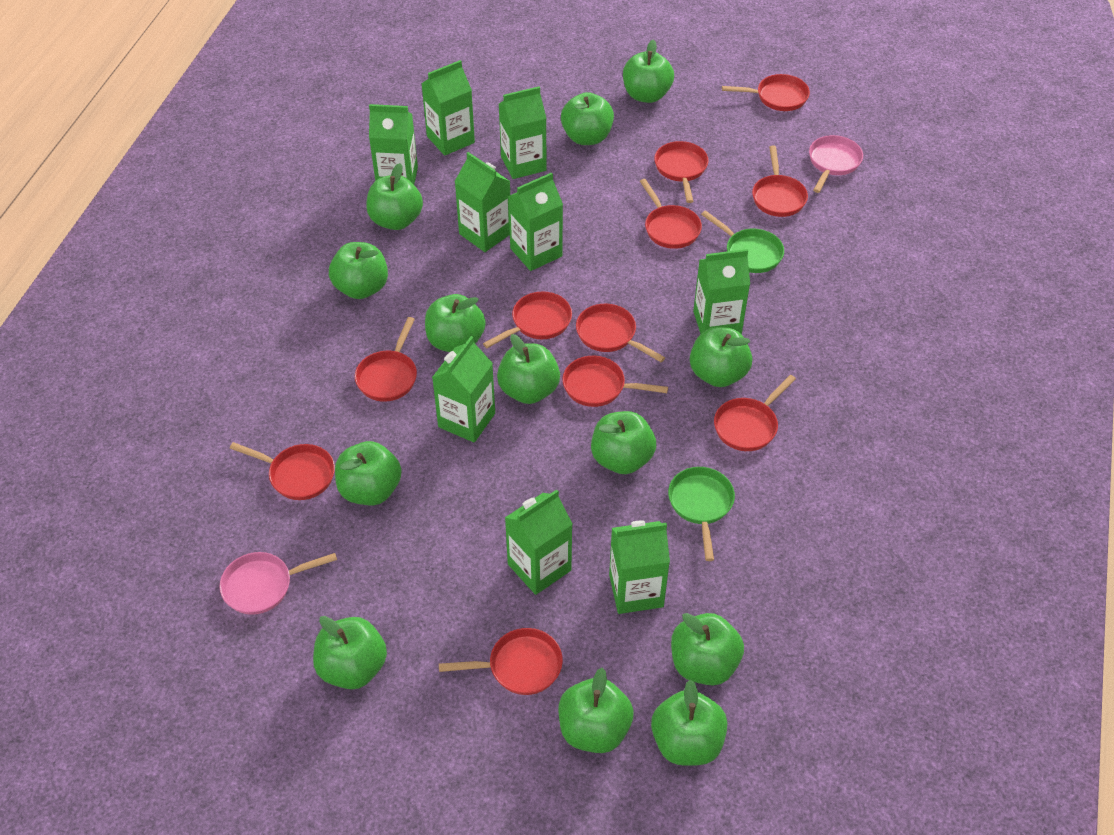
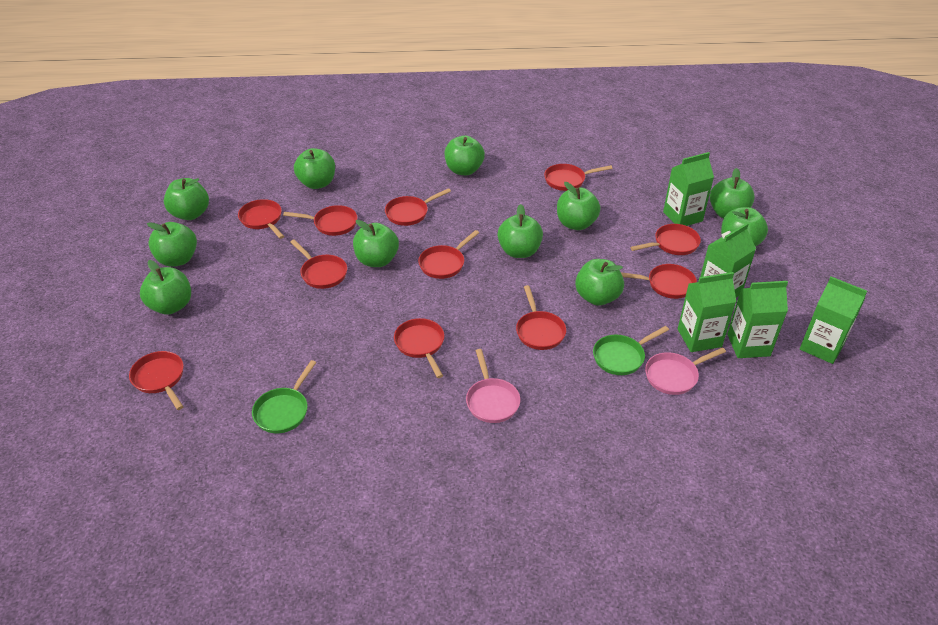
green apple: 13 -> 11
green carton: 9 -> 5

